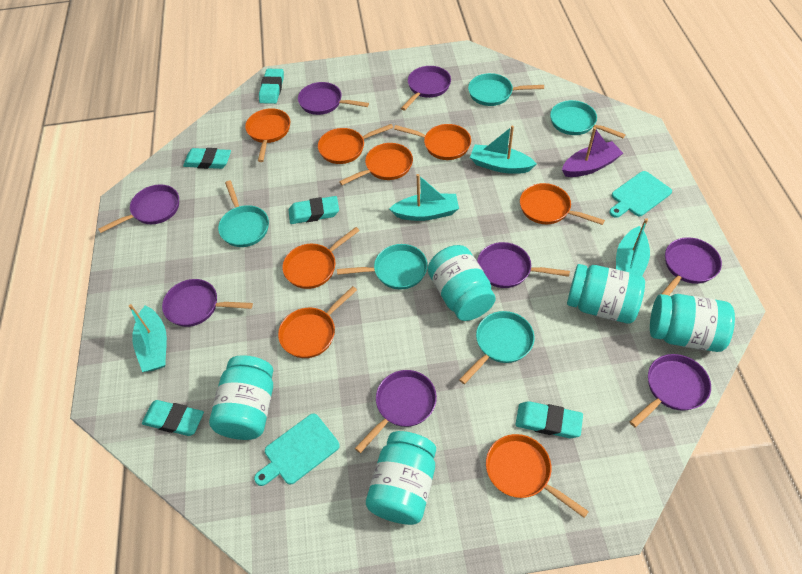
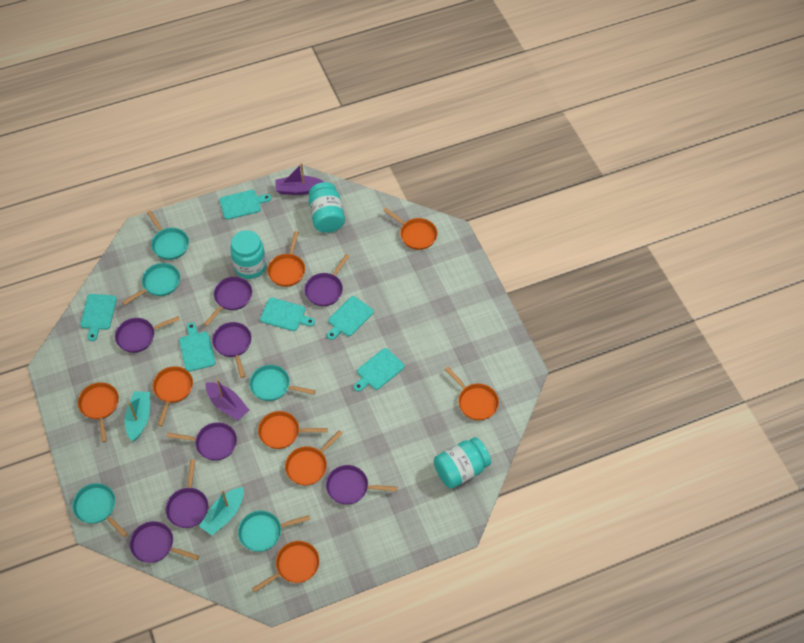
purple boat: 1 -> 2
turquoise boat: 4 -> 2
turquoise cutting board: 2 -> 6
turquoise eraser: 5 -> 0
turquoise jar: 5 -> 3

